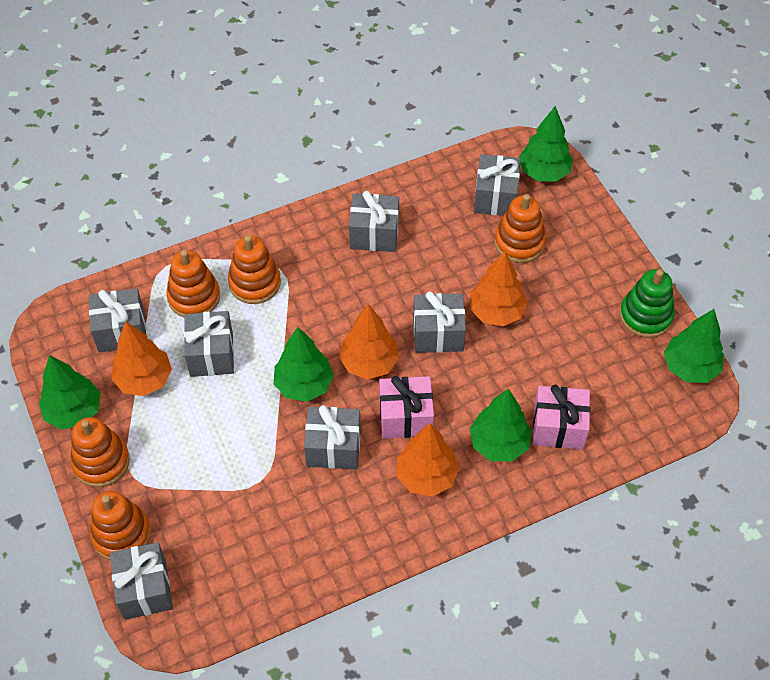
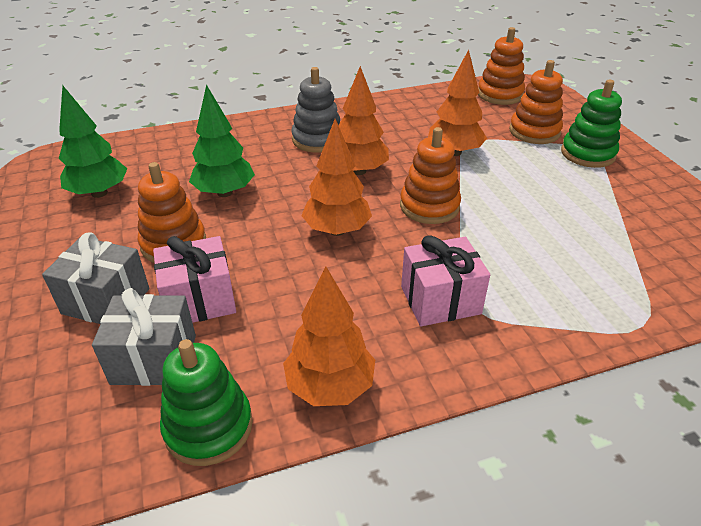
green stacking toy: 1 -> 2
green tree: 5 -> 2
grey gift: 7 -> 2
grey stacking toy: 0 -> 1
orange stacking toy: 5 -> 4

